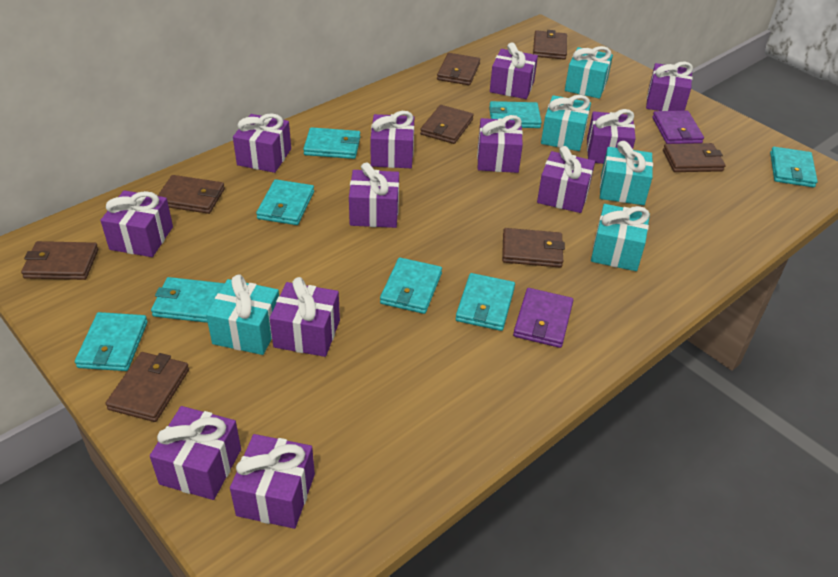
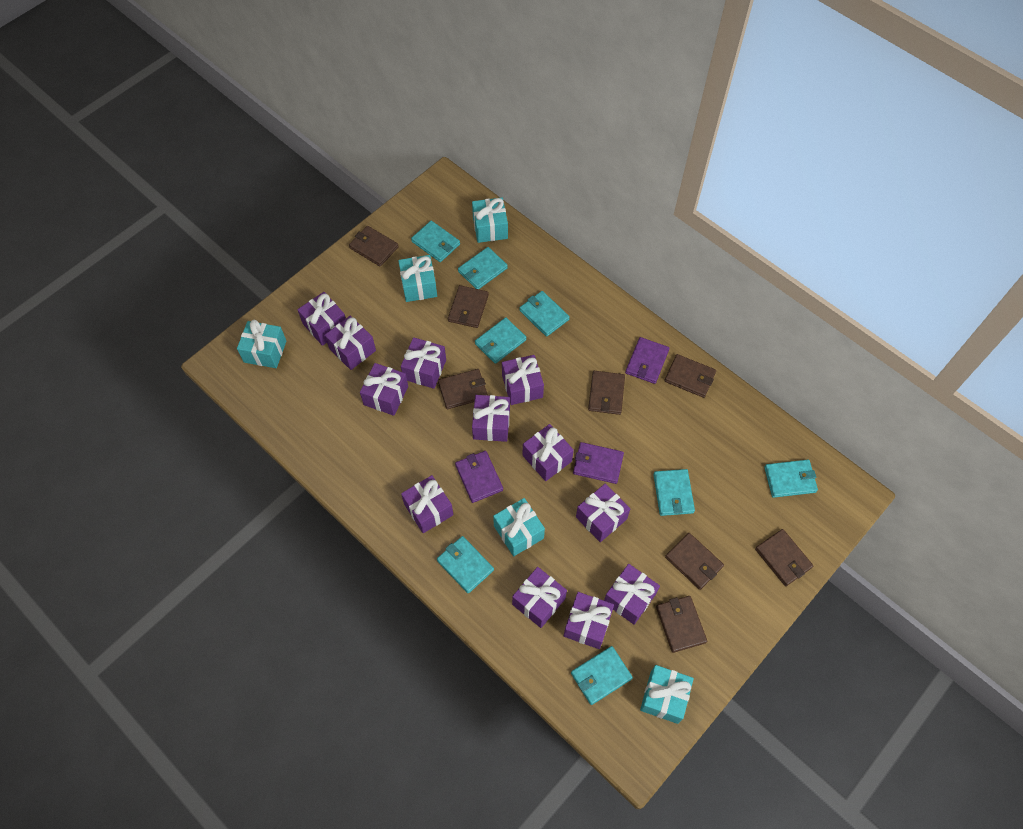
purple wallet: 2 -> 3

